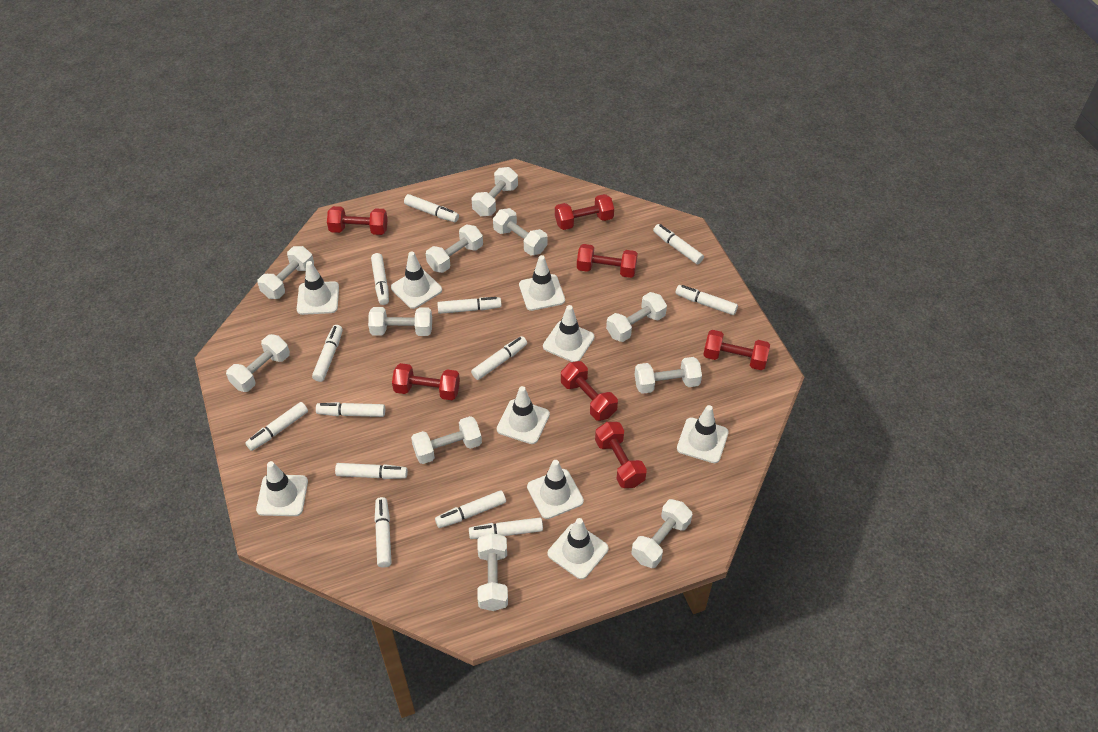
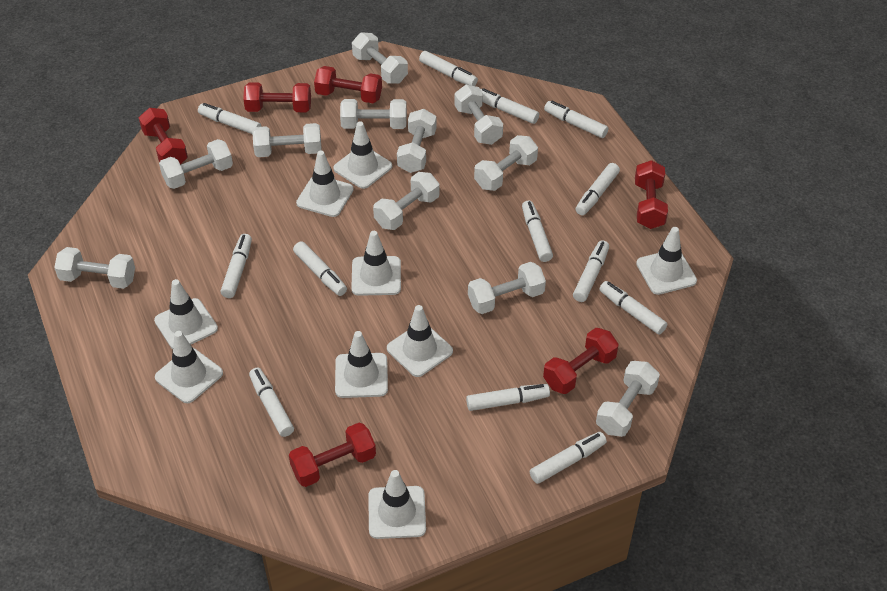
red dumbbell: 7 -> 6

